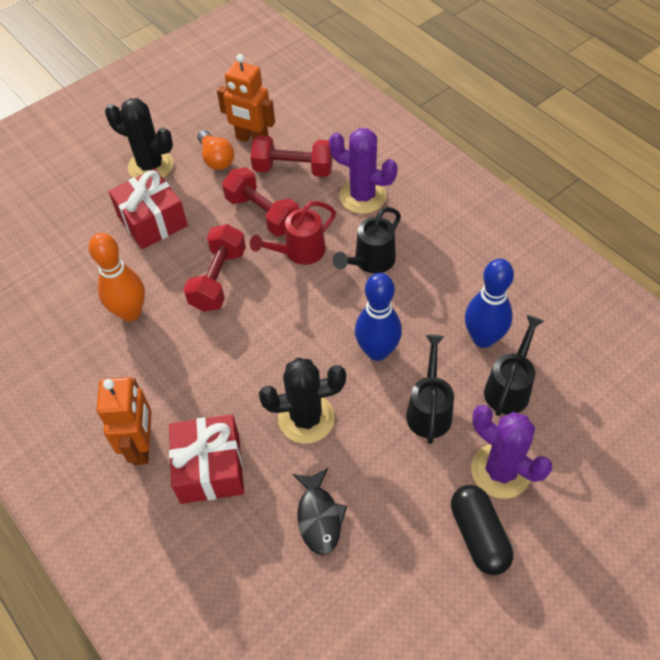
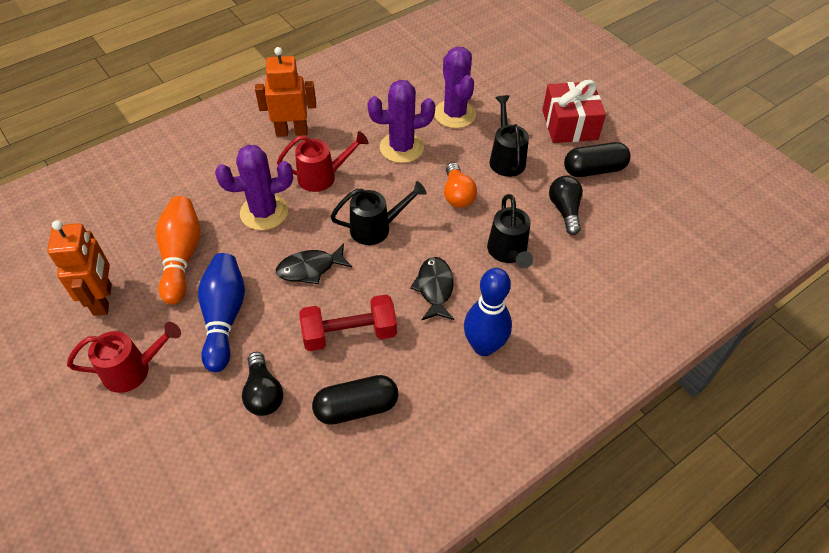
black cactus: 2 -> 0
black capsule: 1 -> 2
black fish: 1 -> 2
black light bulb: 0 -> 2
purple cactus: 2 -> 3
red dumbbell: 3 -> 1
red gift: 2 -> 1
red watering can: 1 -> 2

